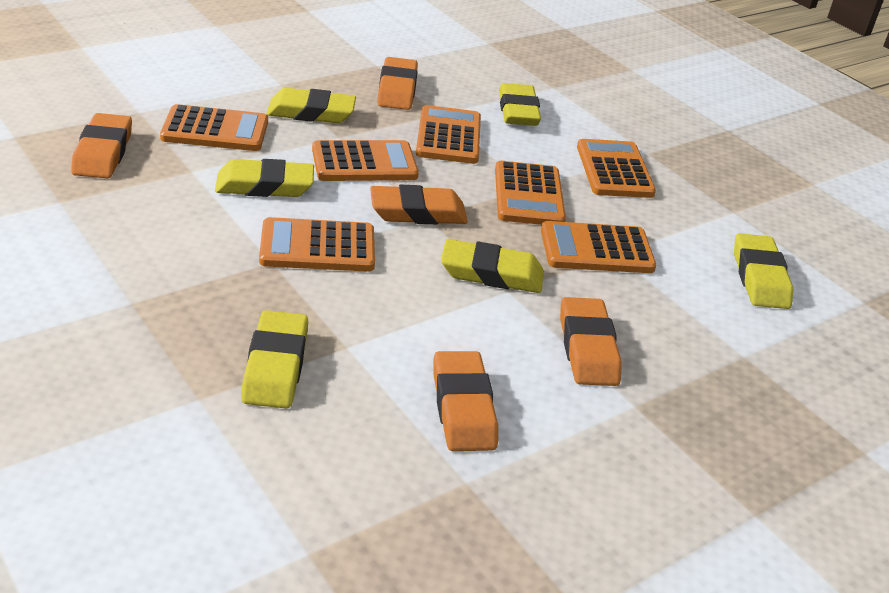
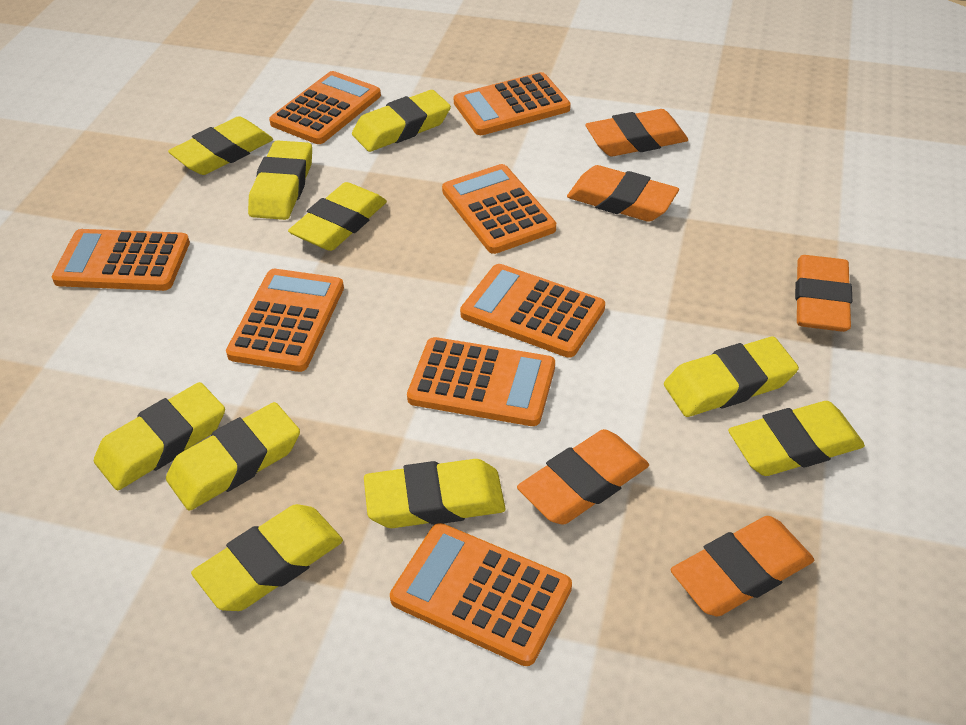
orange calculator: 7 -> 8
yellow eraser: 6 -> 10

